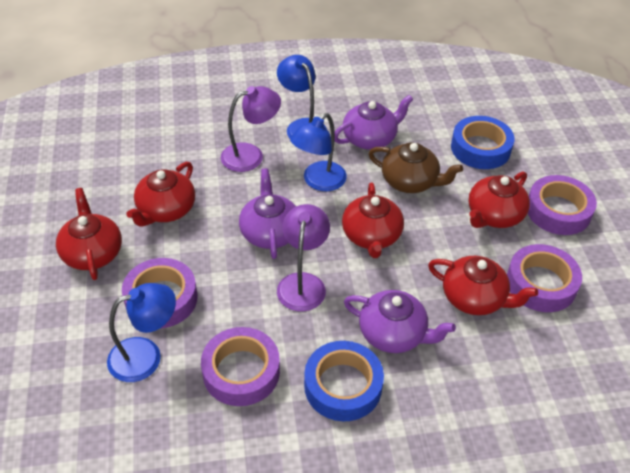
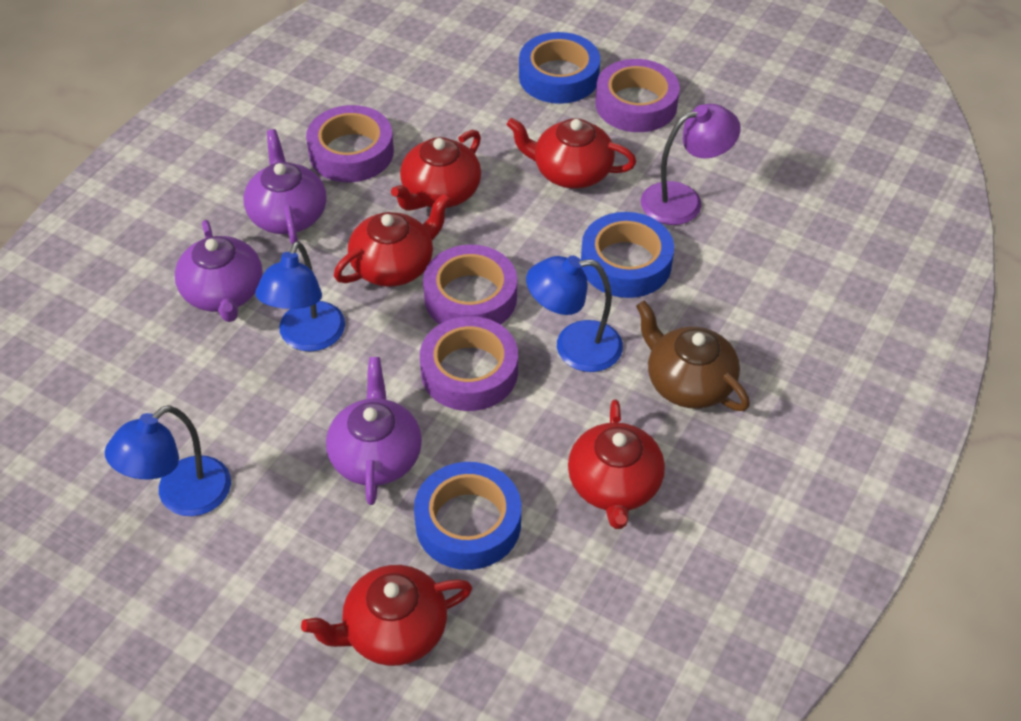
blue tape: 2 -> 3
purple lamp: 2 -> 1

